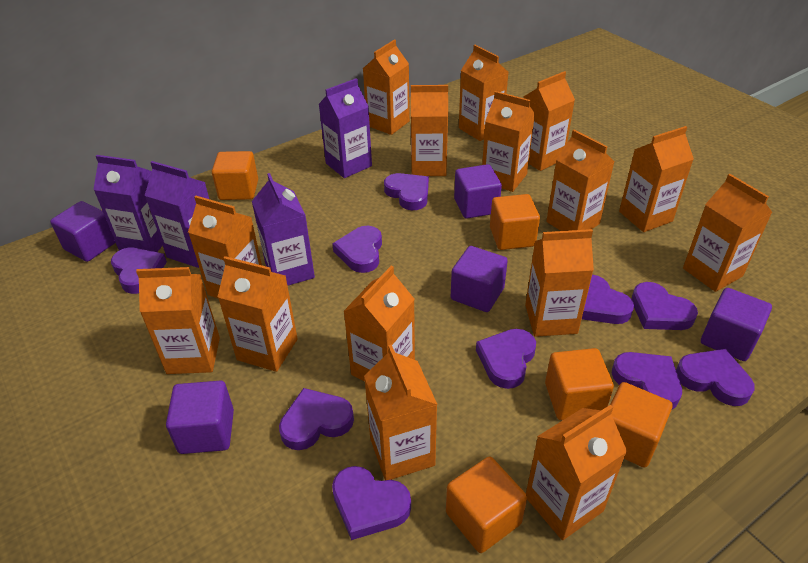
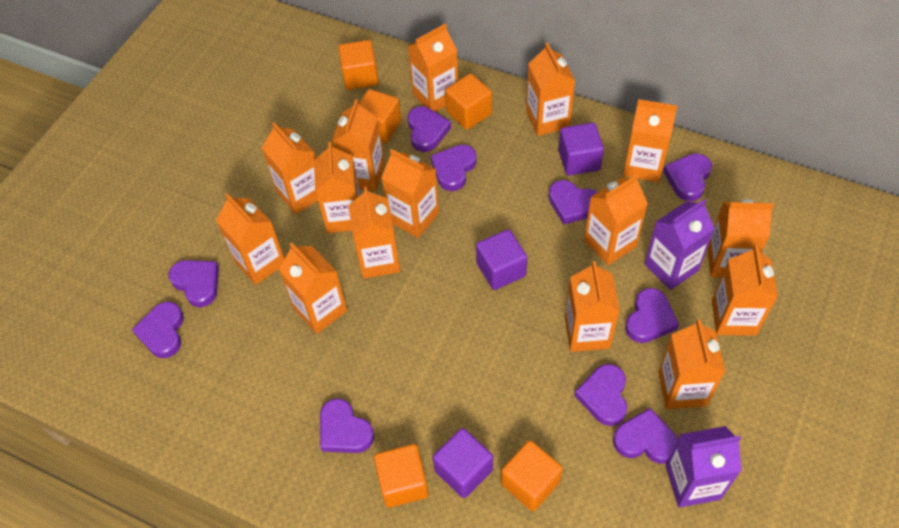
purple carton: 4 -> 2
purple cube: 5 -> 3

